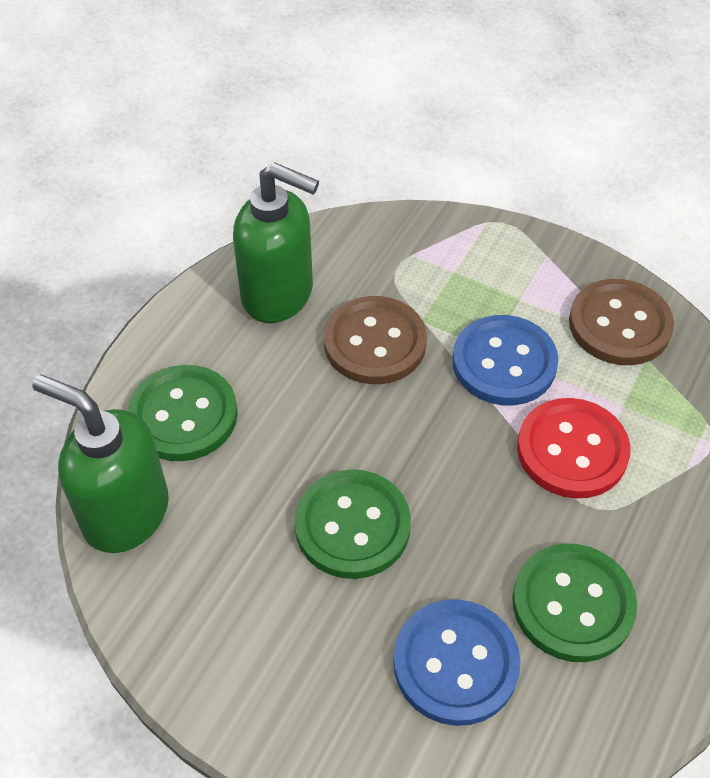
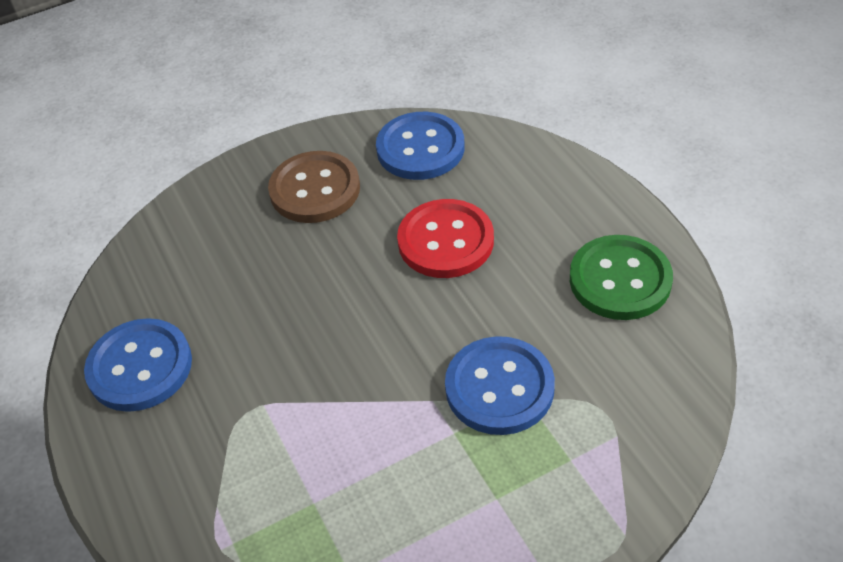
blue button: 2 -> 3
brown button: 2 -> 1
green button: 3 -> 1
green soap dispenser: 2 -> 0

